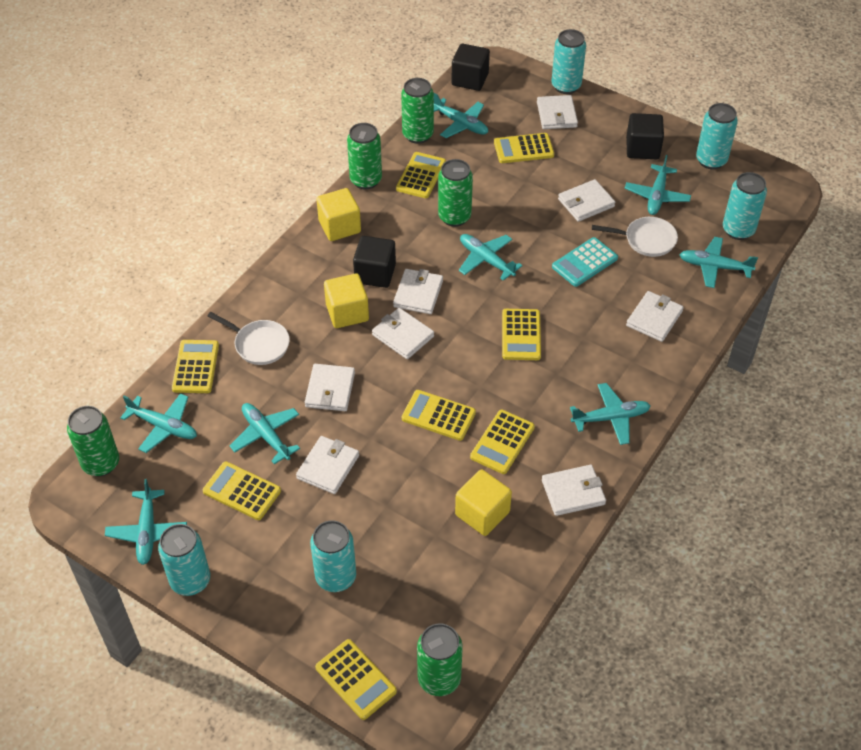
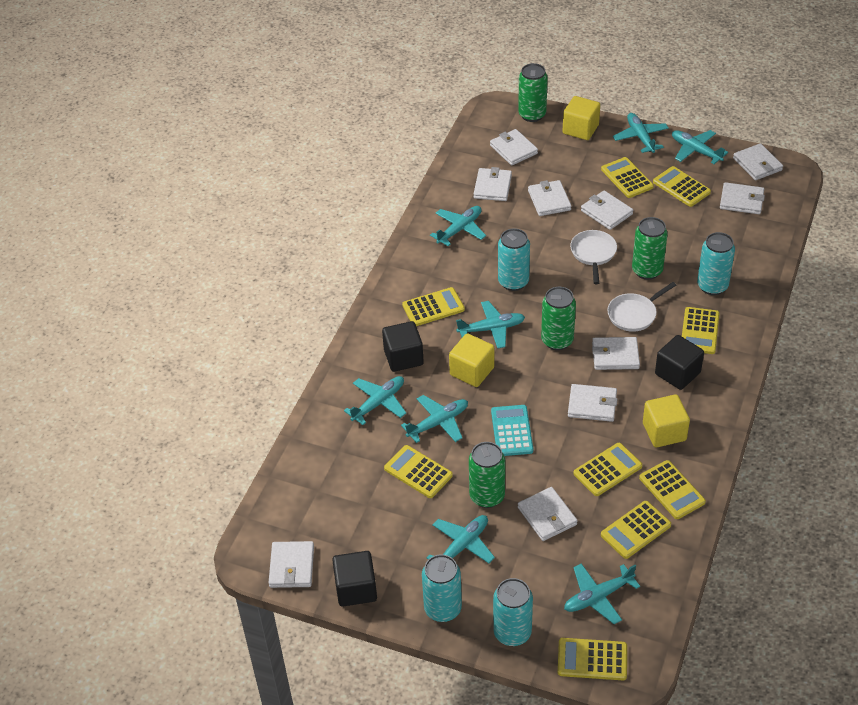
green can: 5 -> 4
turquoise can: 5 -> 4
white wallet: 8 -> 10
yellow calculator: 8 -> 9

